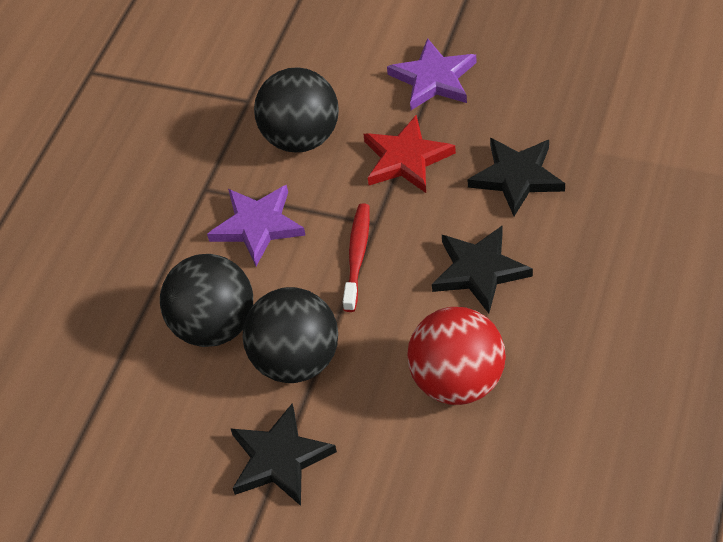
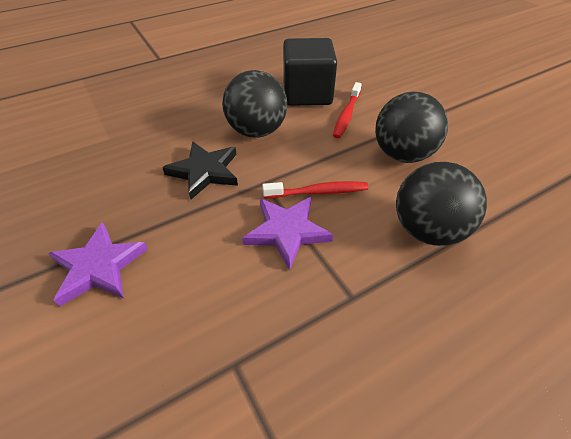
black cube: 0 -> 1
black star: 3 -> 1
red ball: 1 -> 0
red star: 1 -> 0
red toothbrush: 1 -> 2

